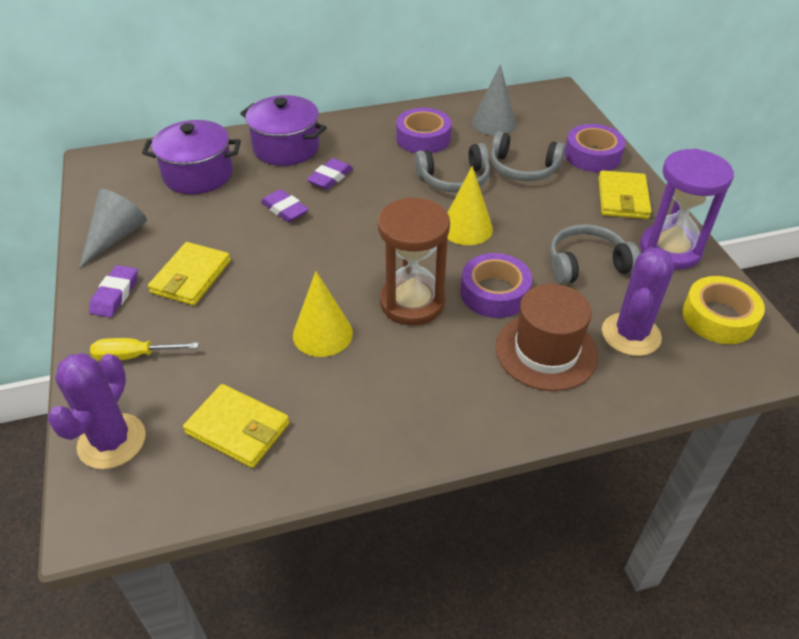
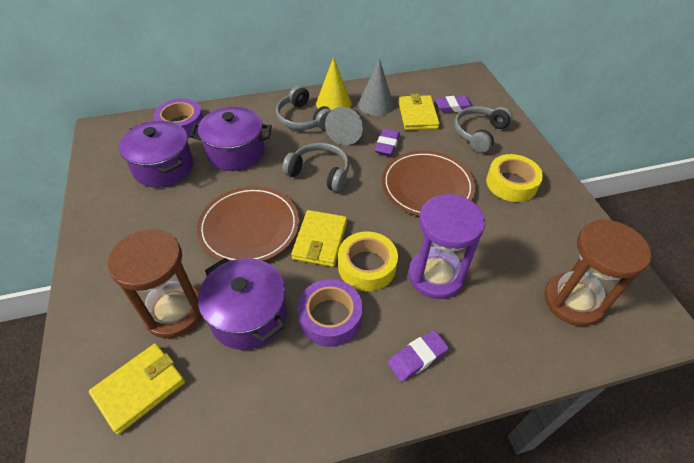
brown hat: 1 -> 0
brown hourglass: 1 -> 2
brown plate: 0 -> 2
purple cactus: 2 -> 0
purple pot: 2 -> 3
purple tape: 3 -> 2
yellow cone: 2 -> 1
yellow screwdriver: 1 -> 0
yellow tape: 1 -> 2

